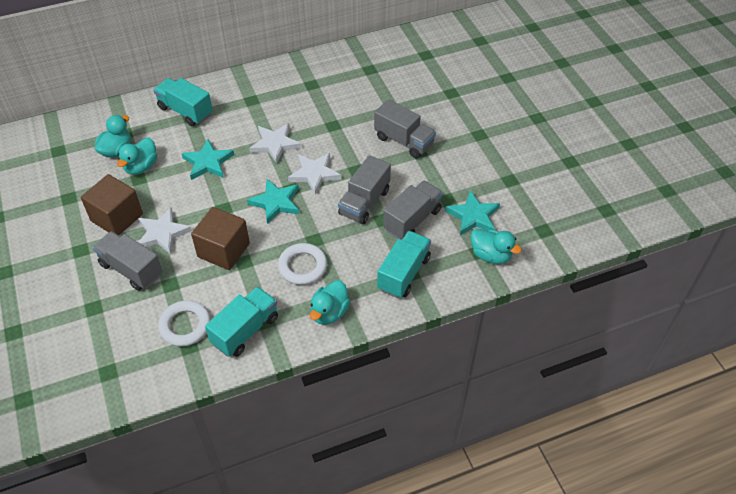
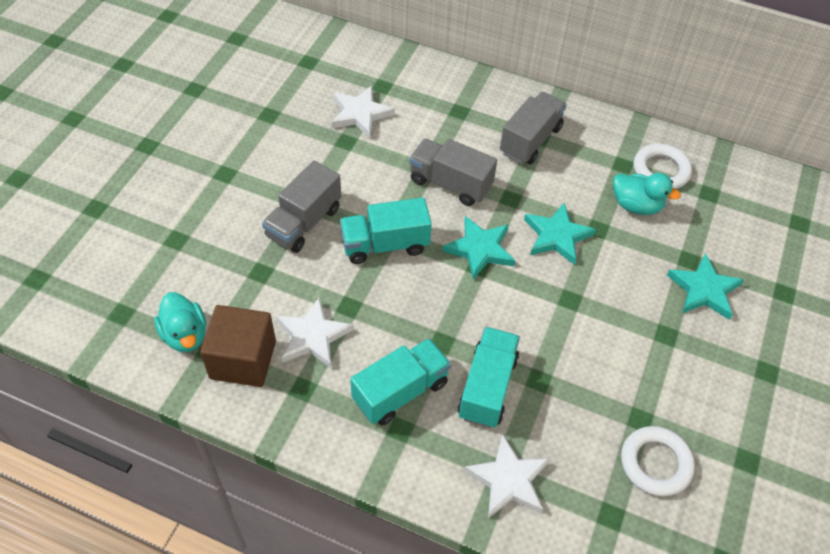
brown cube: 2 -> 1
grey truck: 4 -> 3
turquoise duck: 4 -> 2

